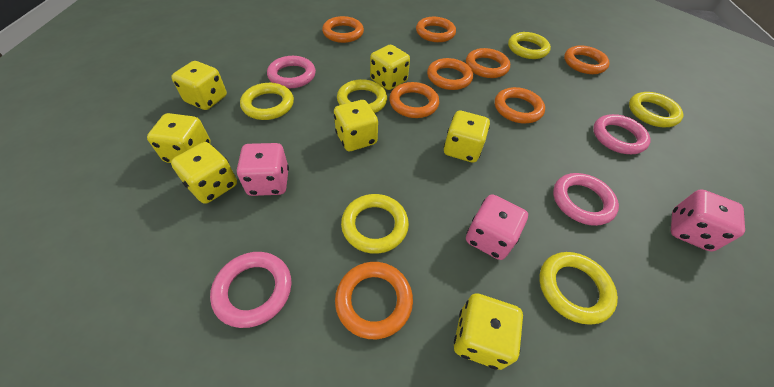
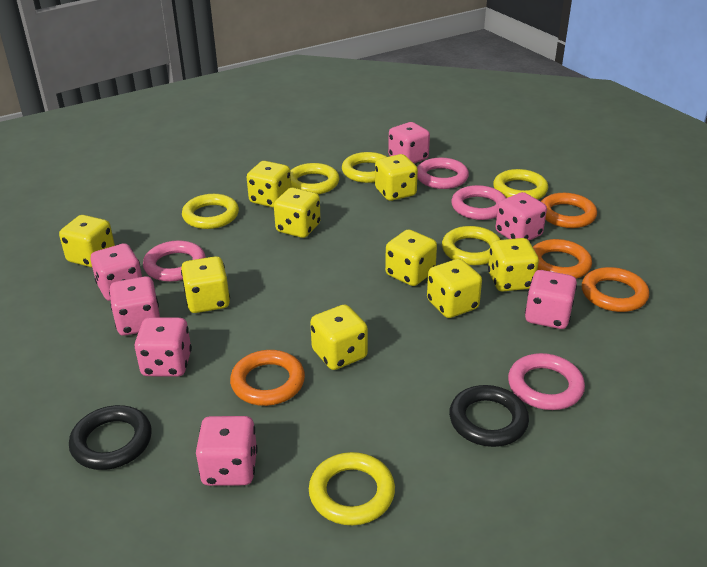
black ring: 0 -> 2
orange ring: 8 -> 4
pink dice: 3 -> 7
yellow dice: 7 -> 9

